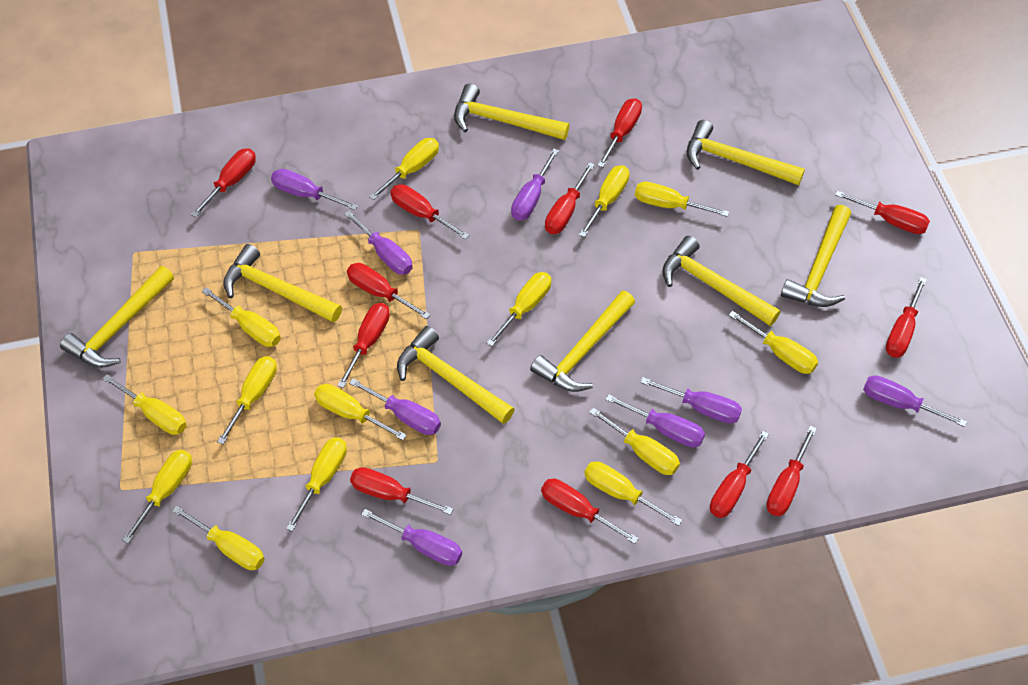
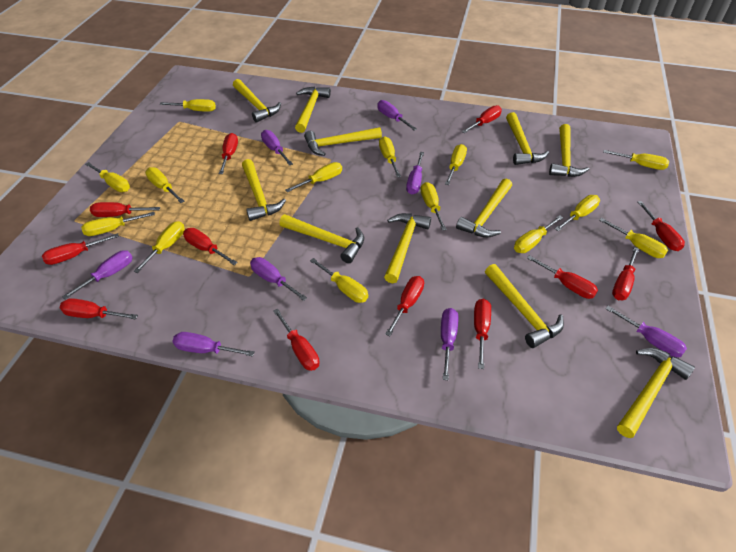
yellow hammer: 8 -> 11

